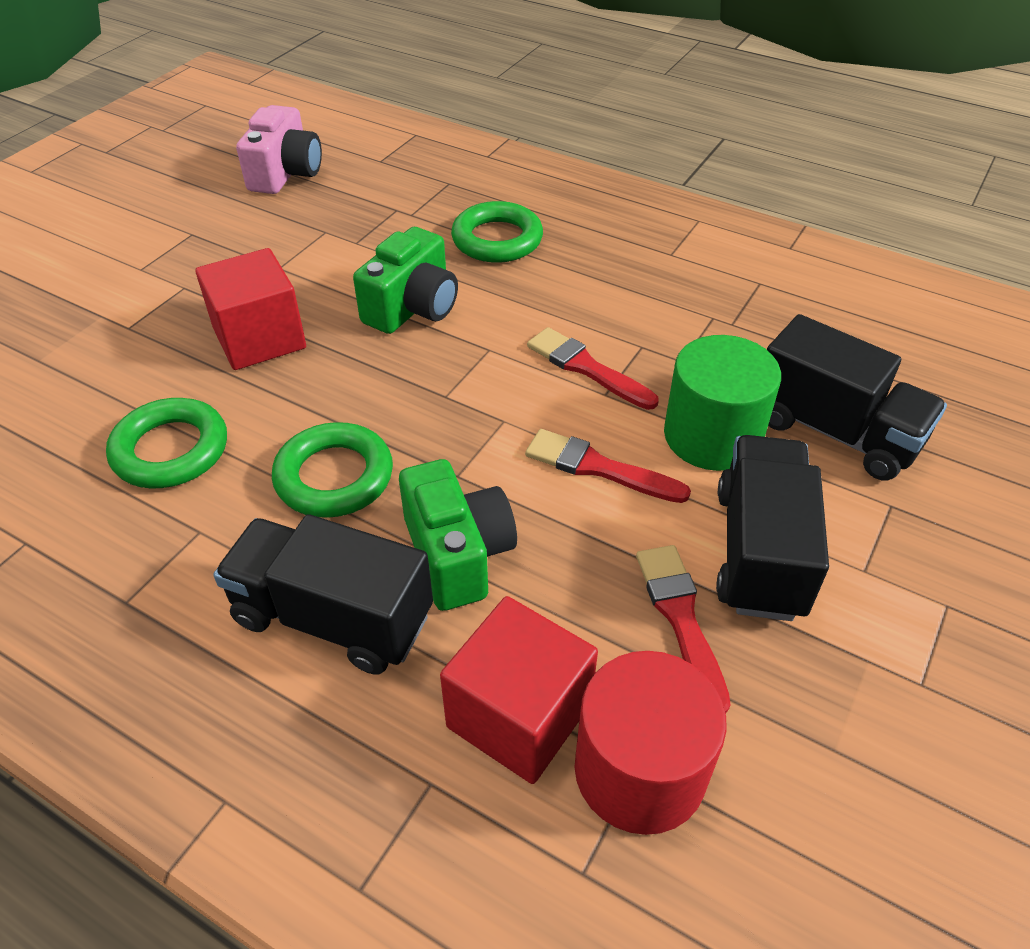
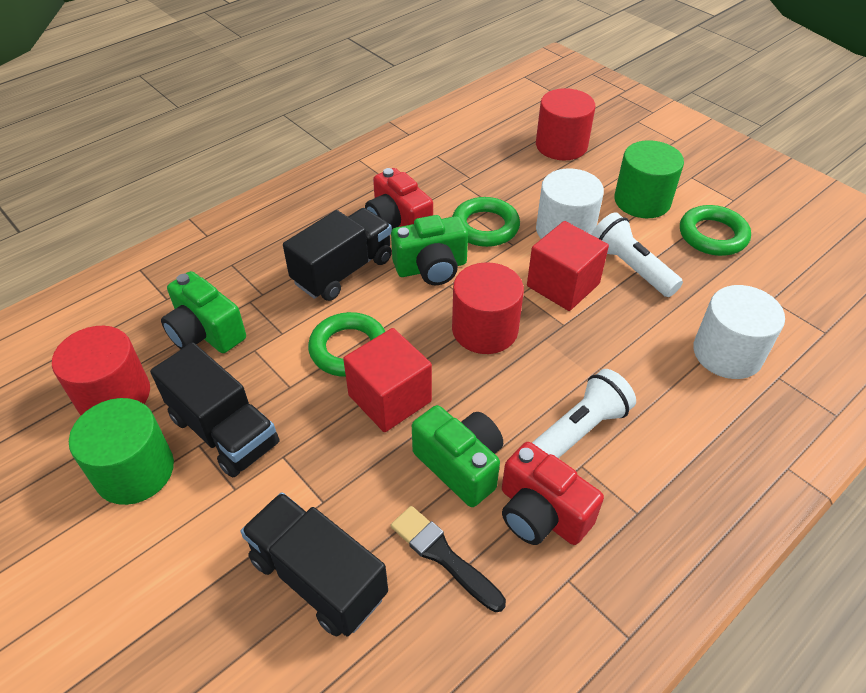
black brush: 0 -> 1
green camera: 2 -> 3
green cylinder: 1 -> 2
pink camera: 1 -> 0
red brush: 3 -> 0
red camera: 0 -> 2
red cylinder: 1 -> 3
white cylinder: 0 -> 2
white flashlight: 0 -> 2

